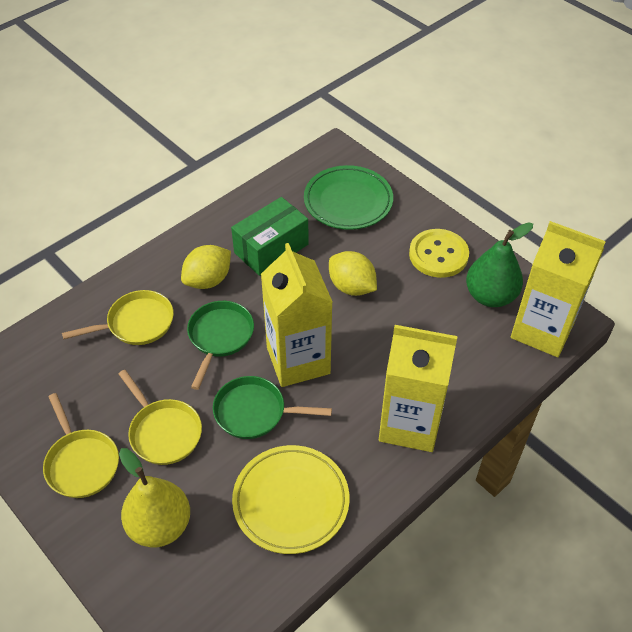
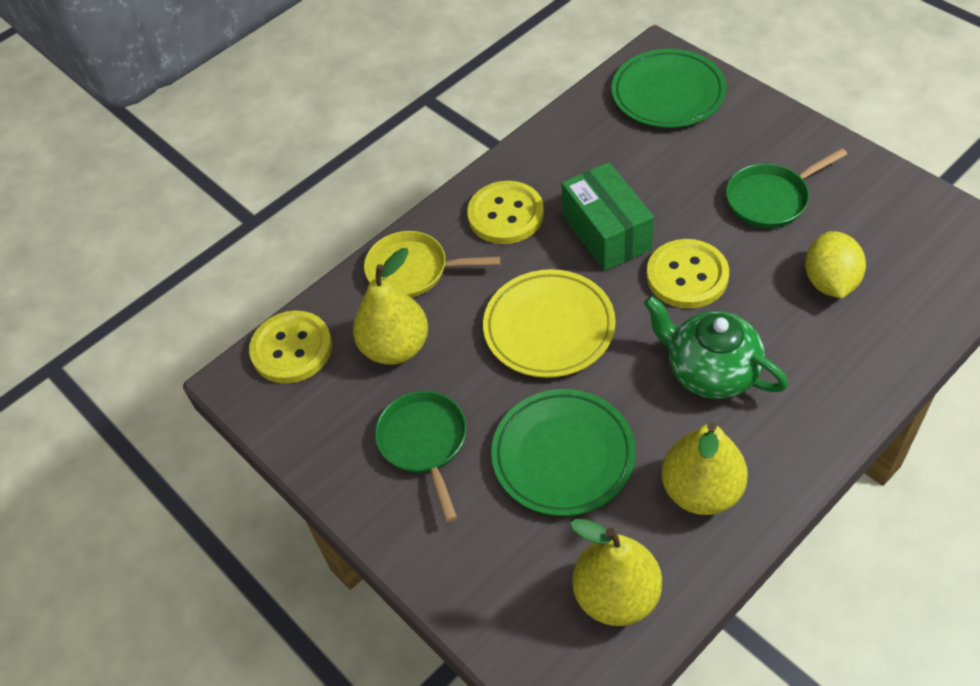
green pear: 1 -> 0
green plate: 1 -> 2
green teapot: 0 -> 1
yellow button: 1 -> 3
yellow carton: 3 -> 0
yellow lemon: 2 -> 1
yellow pan: 3 -> 1
yellow pear: 1 -> 3

